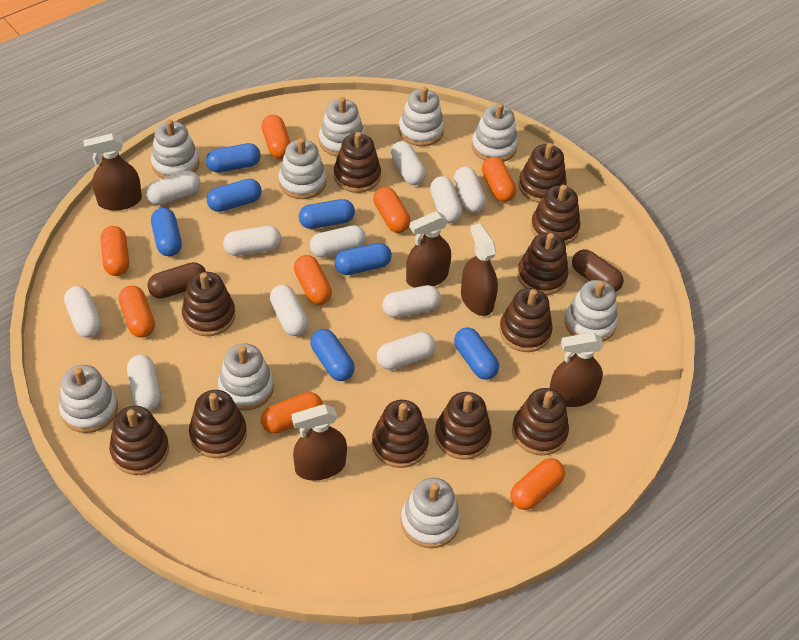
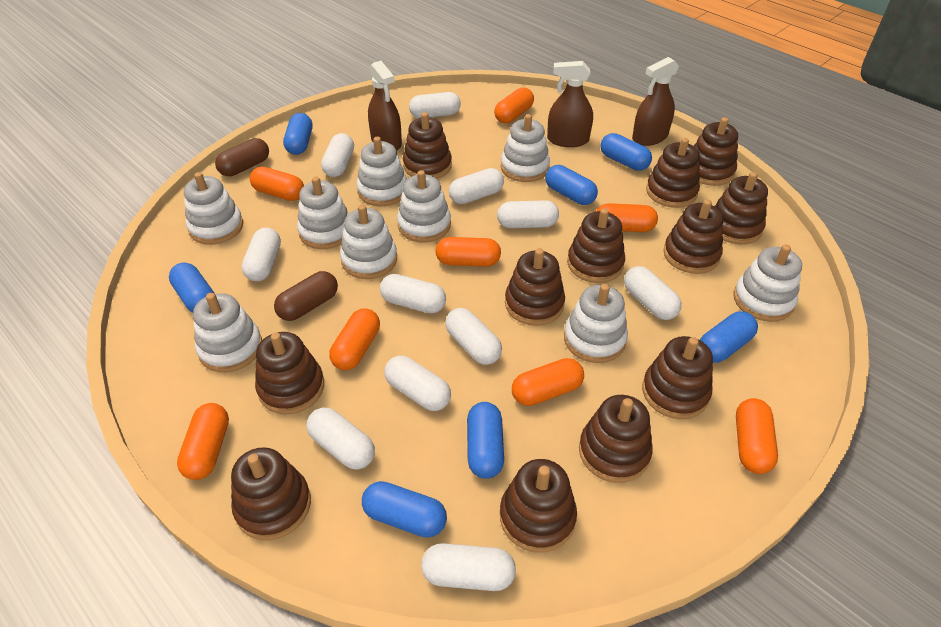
brown spray bottle: 5 -> 3
brown stacking toy: 11 -> 12

